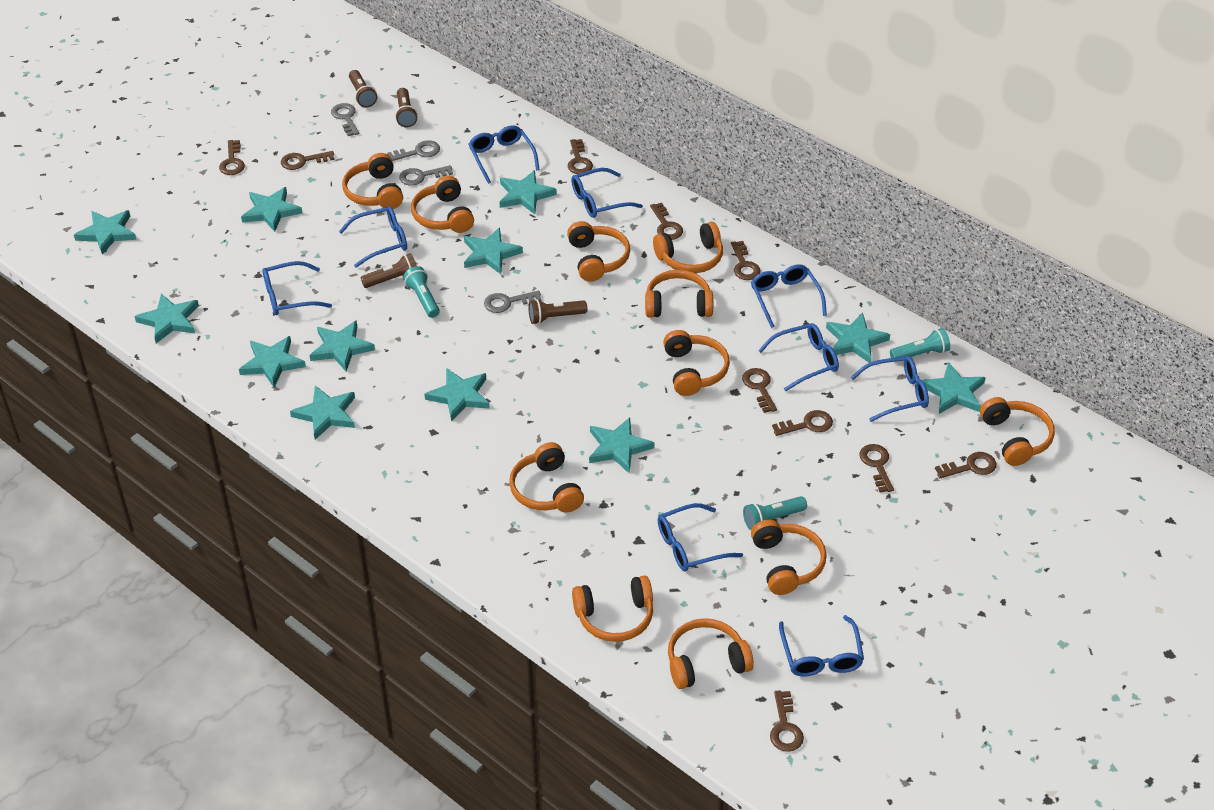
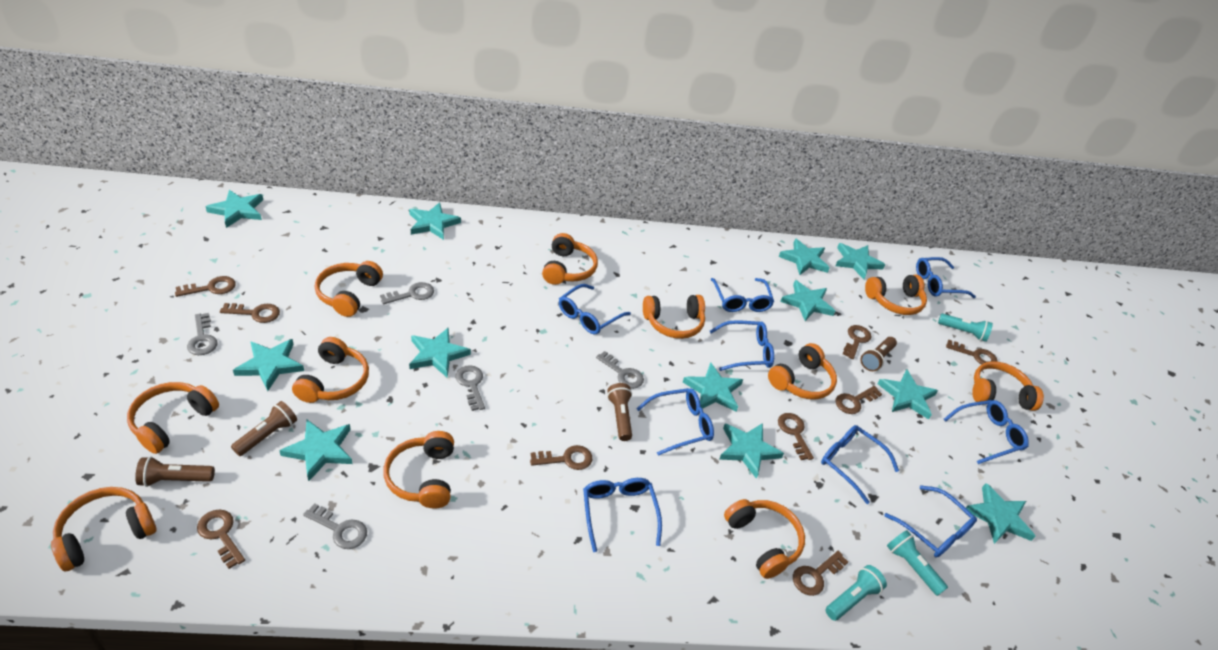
brown key: 10 -> 9
grey key: 4 -> 5

